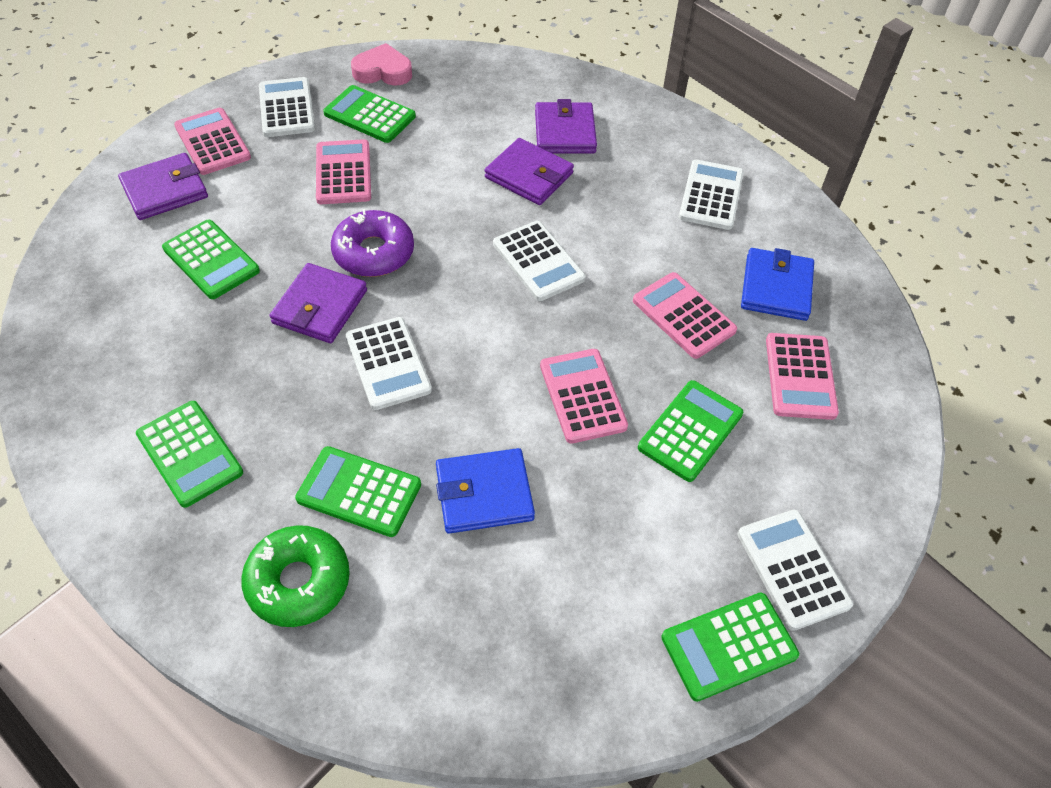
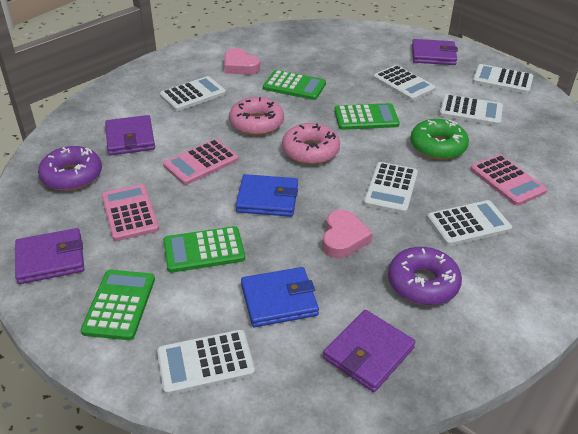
green calculator: 6 -> 4
pink calculator: 5 -> 3
pink donut: 0 -> 2
pink heart: 1 -> 2
purple donut: 1 -> 2
white calculator: 5 -> 7

